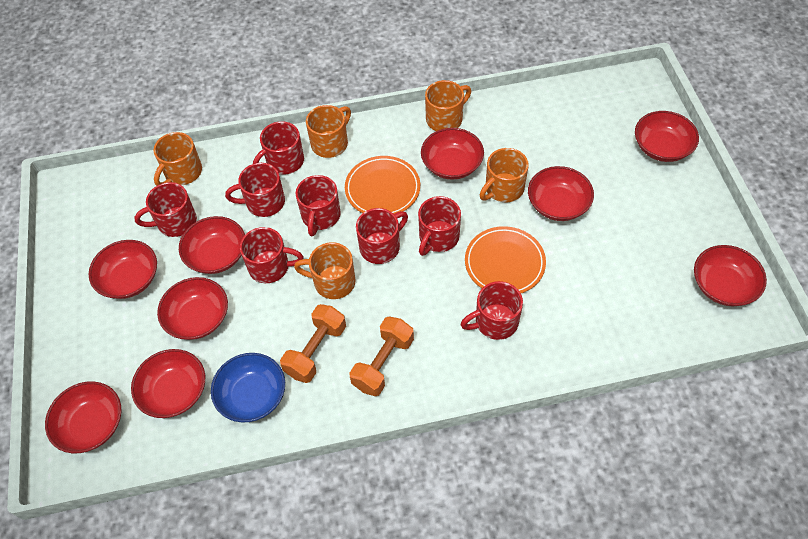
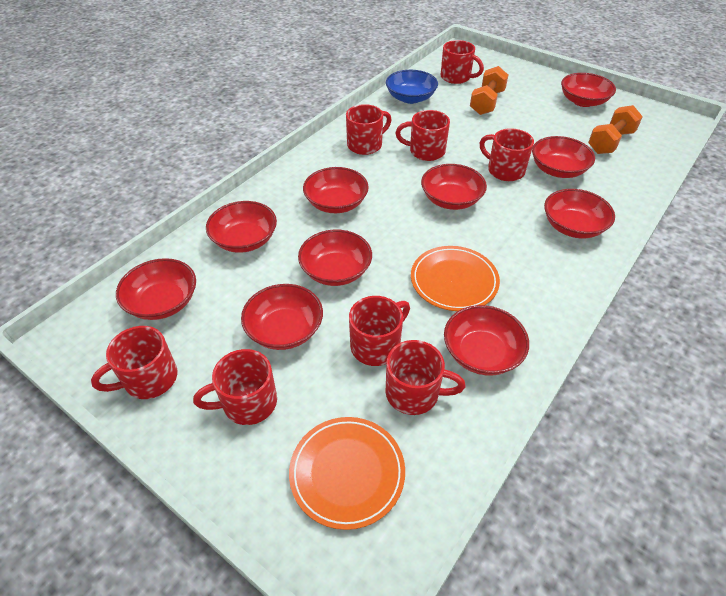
orange mug: 5 -> 0
red bowl: 9 -> 10

